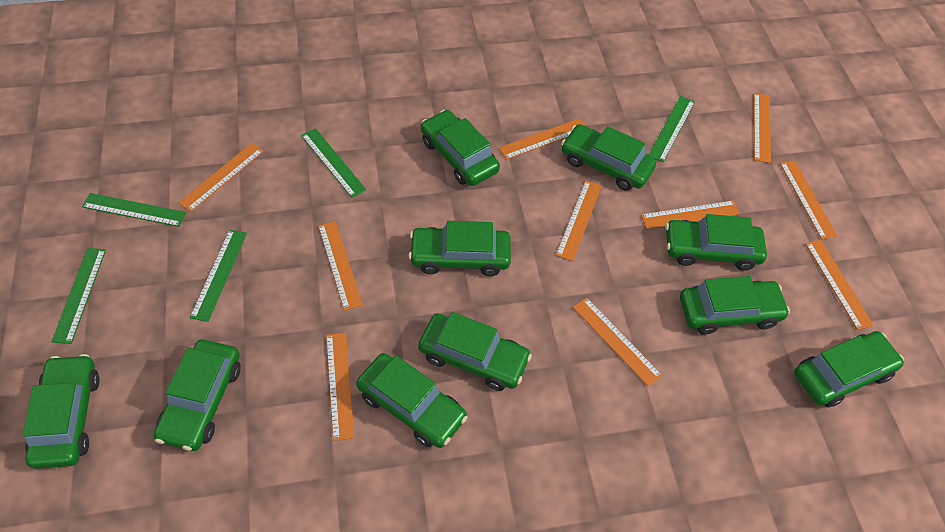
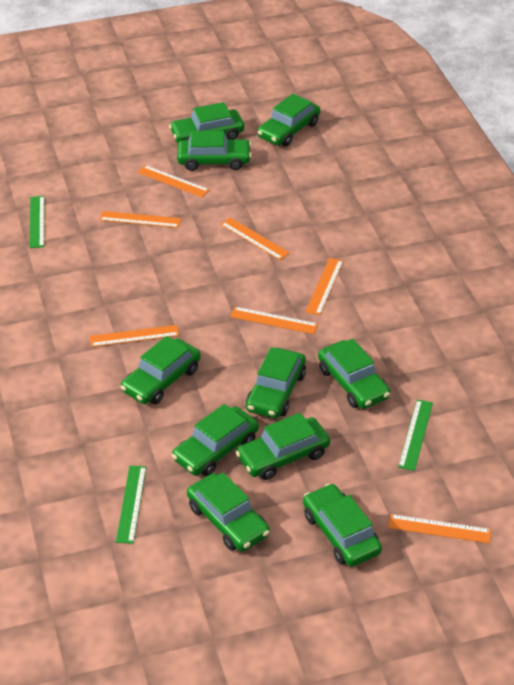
green ruler: 5 -> 3
orange ruler: 10 -> 7

